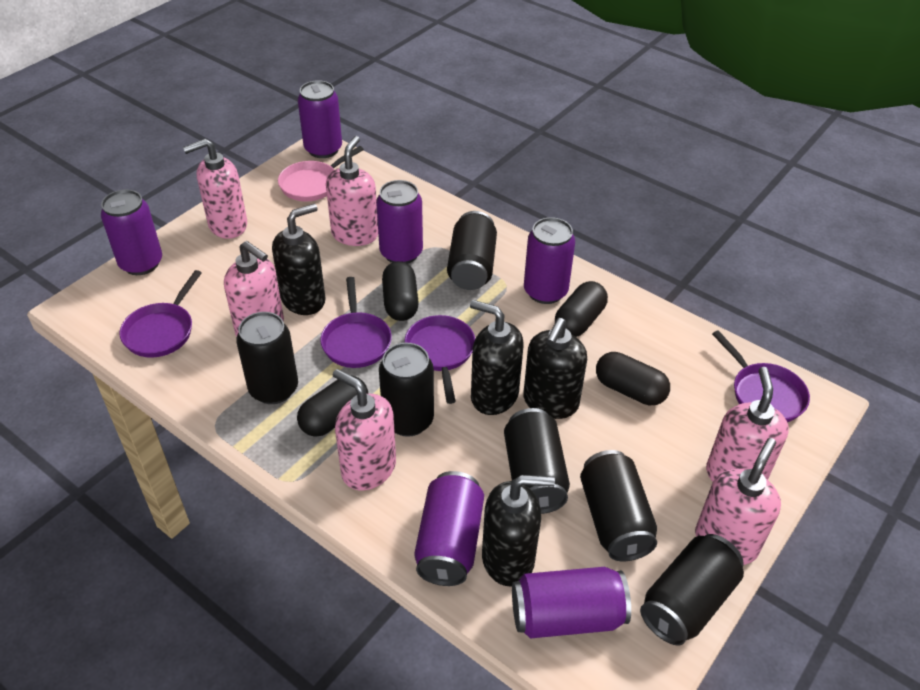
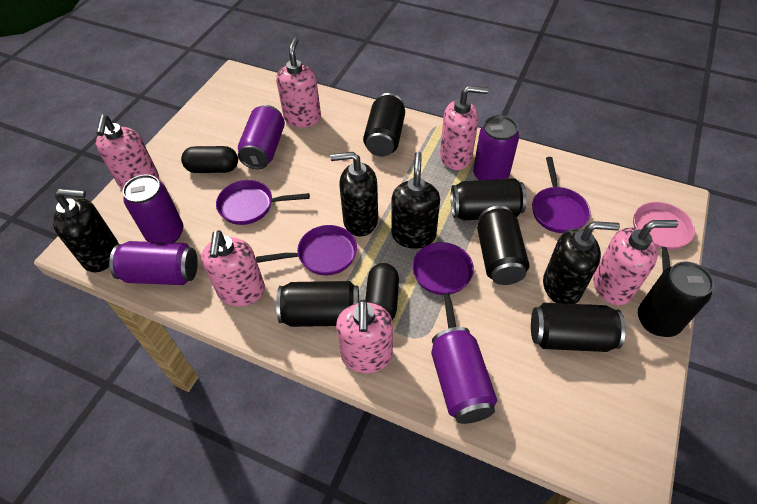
black capsule: 4 -> 2
purple can: 6 -> 5

